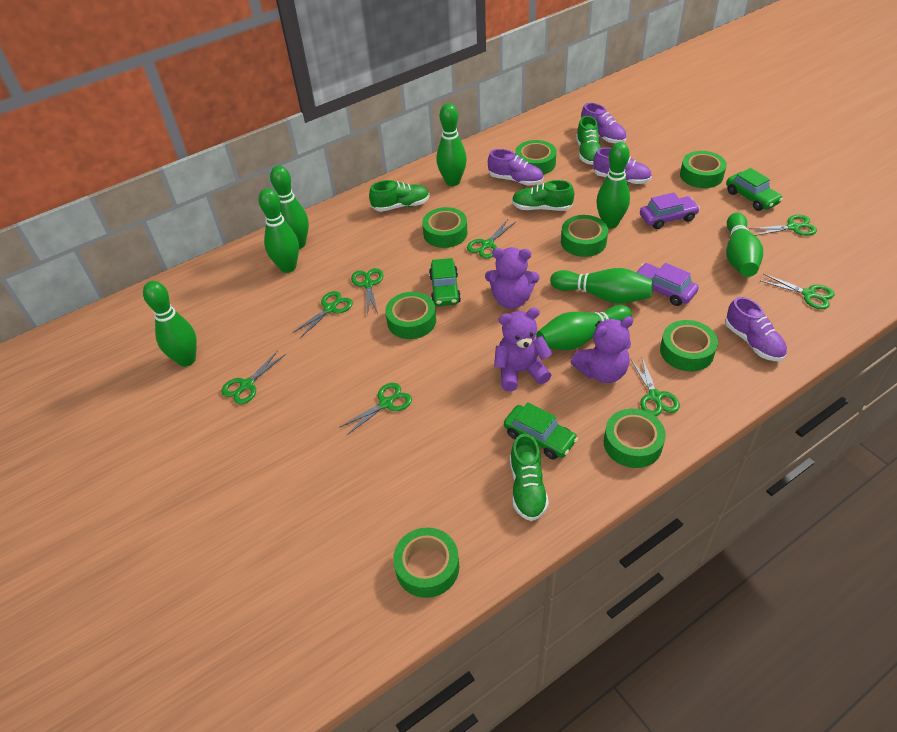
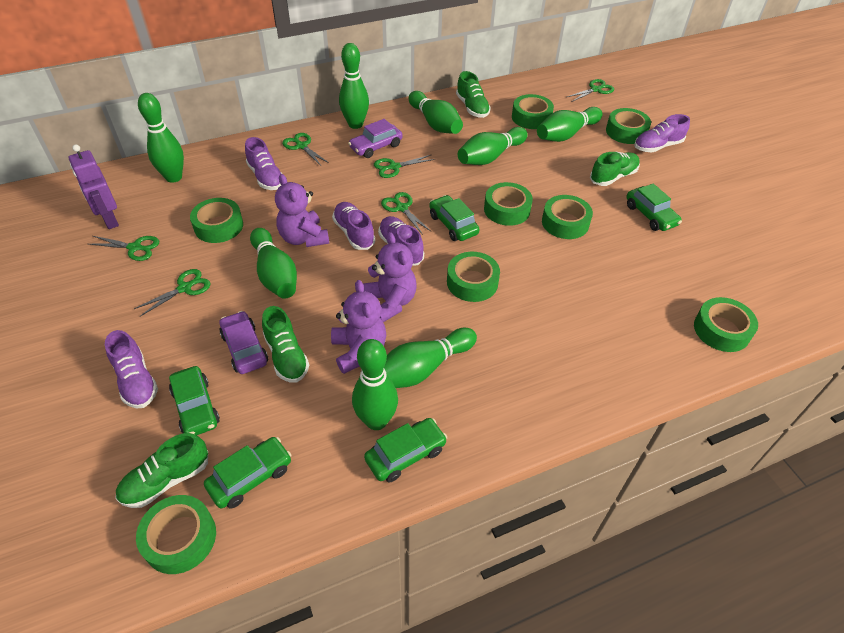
green car: 3 -> 5
green scissors: 8 -> 6
purple robot: 0 -> 1
purple shoe: 4 -> 5

